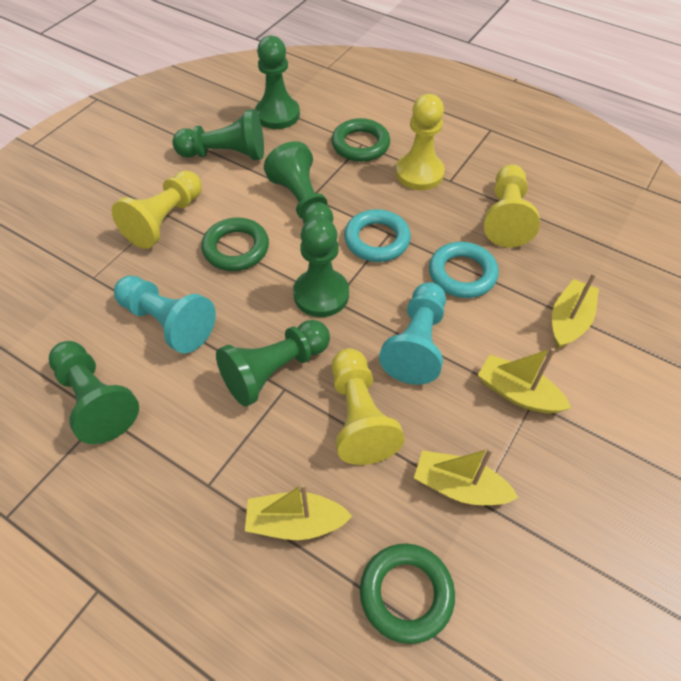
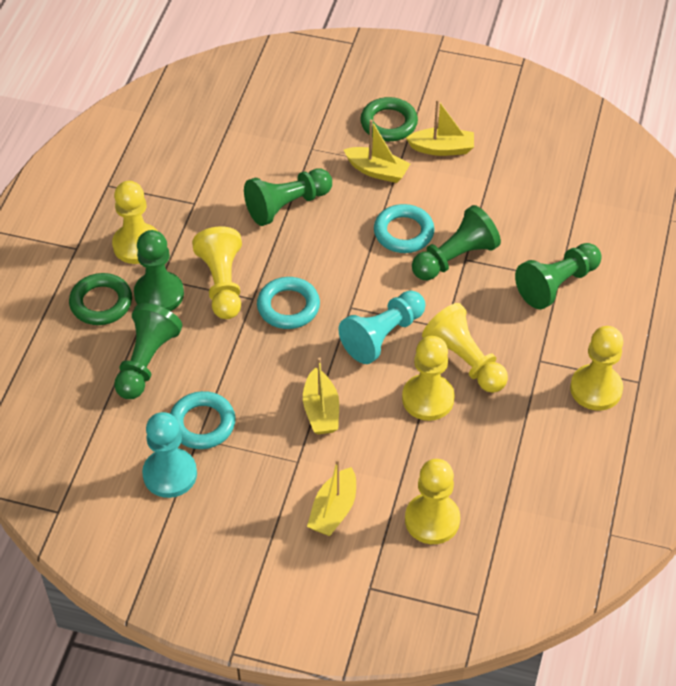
green pawn: 6 -> 5
green ring: 3 -> 2
turquoise ring: 2 -> 3
yellow pawn: 4 -> 6

